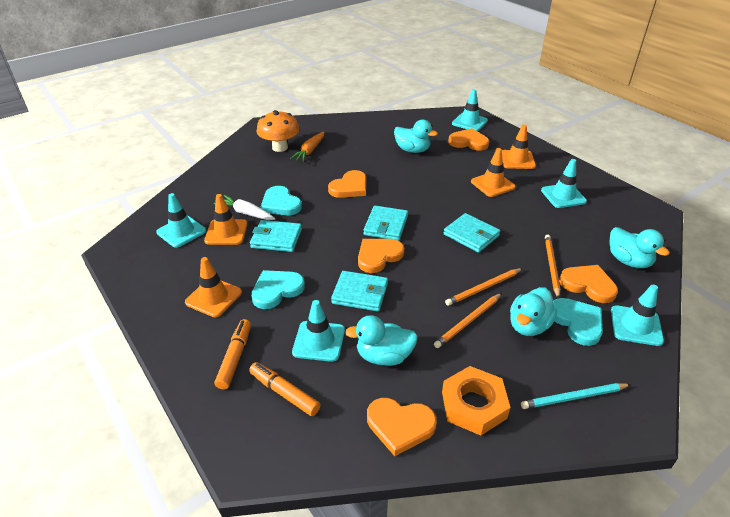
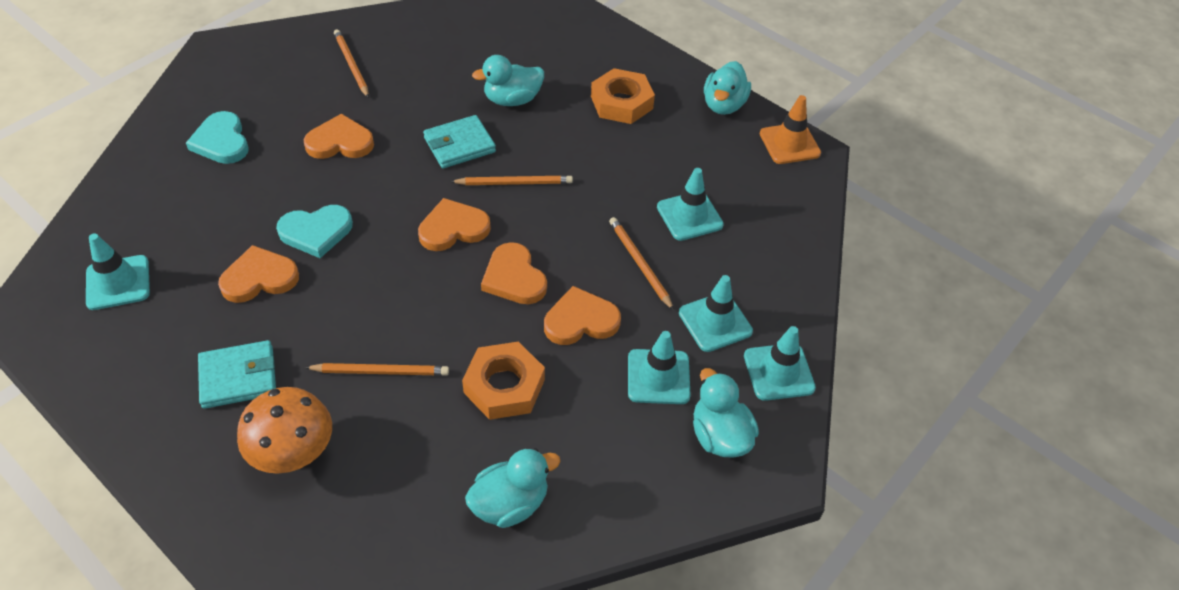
orange carrot: 1 -> 0
orange marker: 2 -> 0
orange nut: 1 -> 2
orange pencil: 3 -> 4
orange traffic cone: 4 -> 1
turquoise heart: 3 -> 2
turquoise pencil: 1 -> 0
turquoise wallet: 4 -> 2
white carrot: 1 -> 0

